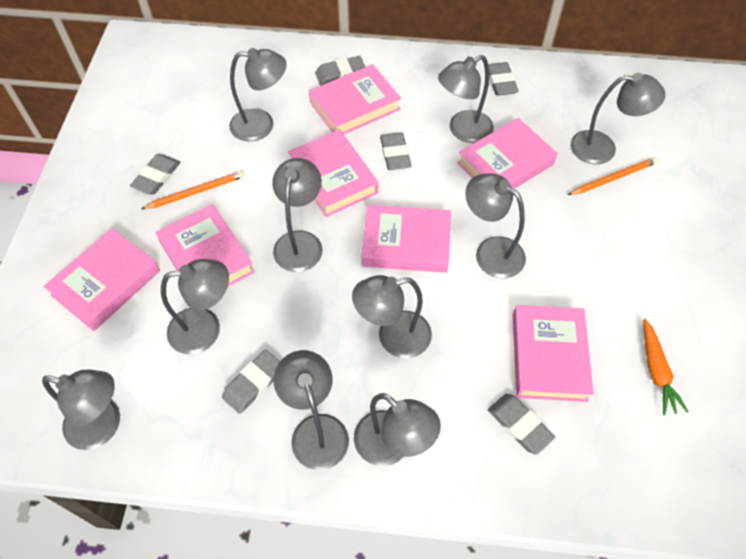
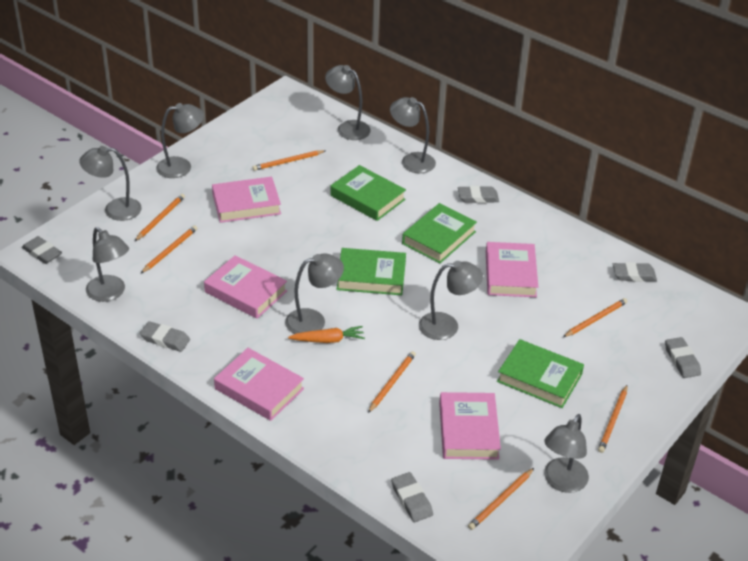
green book: 0 -> 4
grey lamp: 10 -> 8
orange pencil: 2 -> 7
pink book: 7 -> 5

